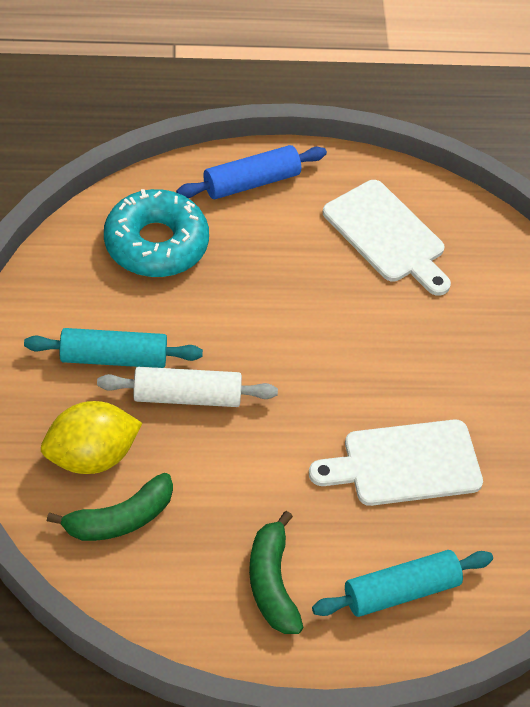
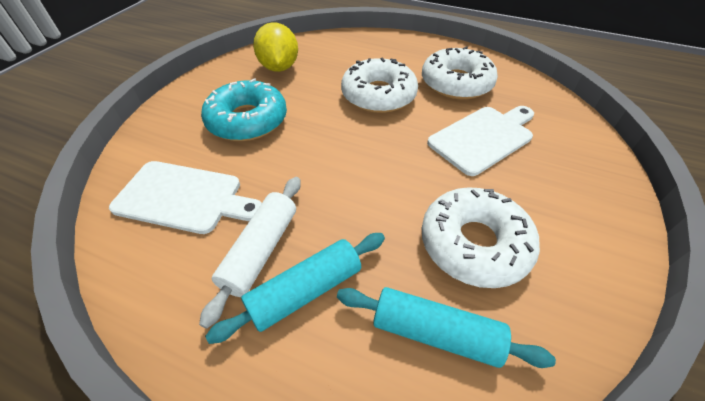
blue rolling pin: 1 -> 0
green banana: 2 -> 0
white donut: 0 -> 3

